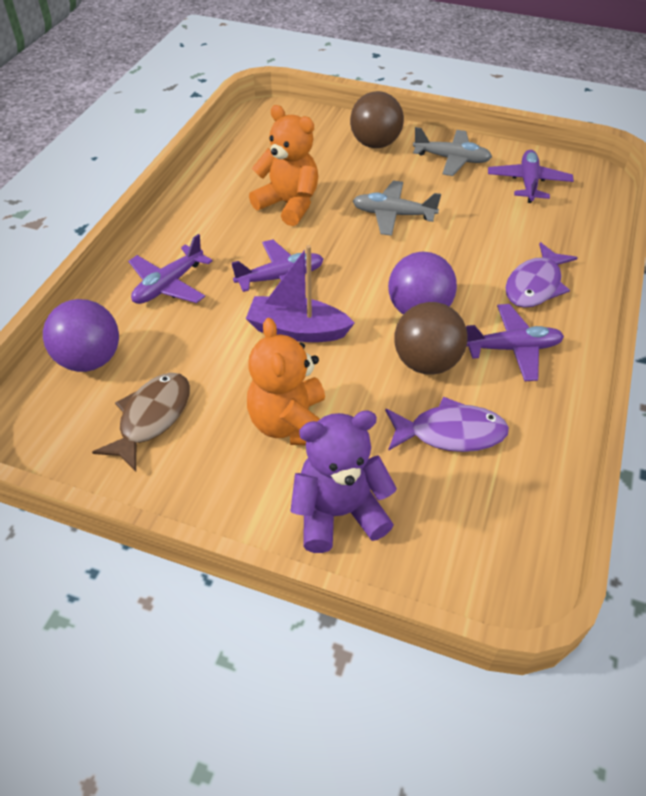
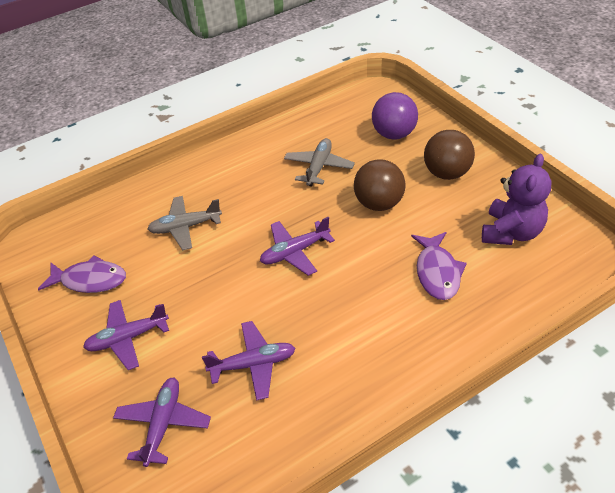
brown fish: 1 -> 0
orange teddy bear: 2 -> 0
purple ball: 2 -> 1
purple boat: 1 -> 0

